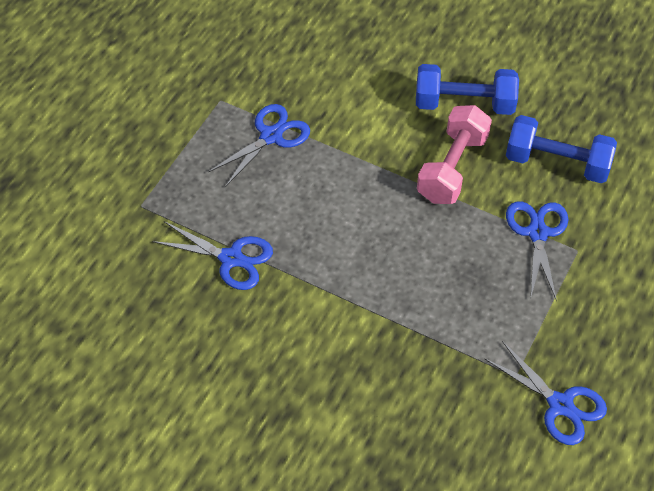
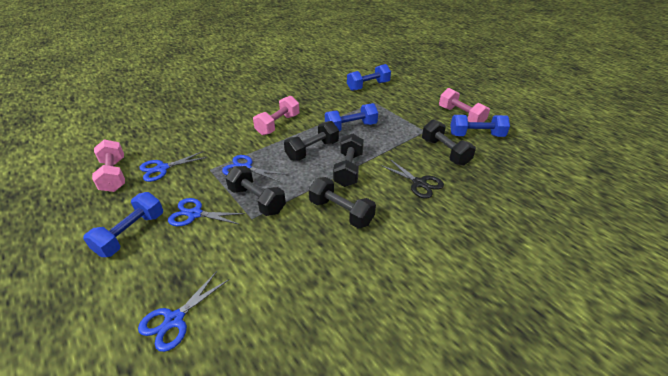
black dumbbell: 0 -> 5
black scissors: 0 -> 1
blue dumbbell: 2 -> 4
pink dumbbell: 1 -> 3

